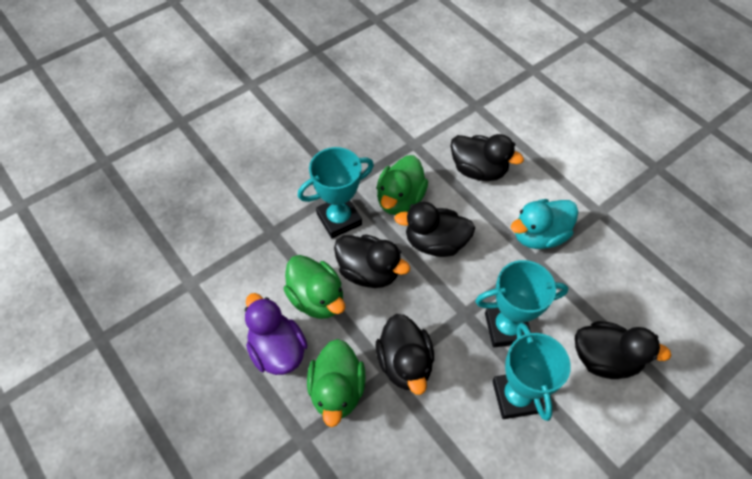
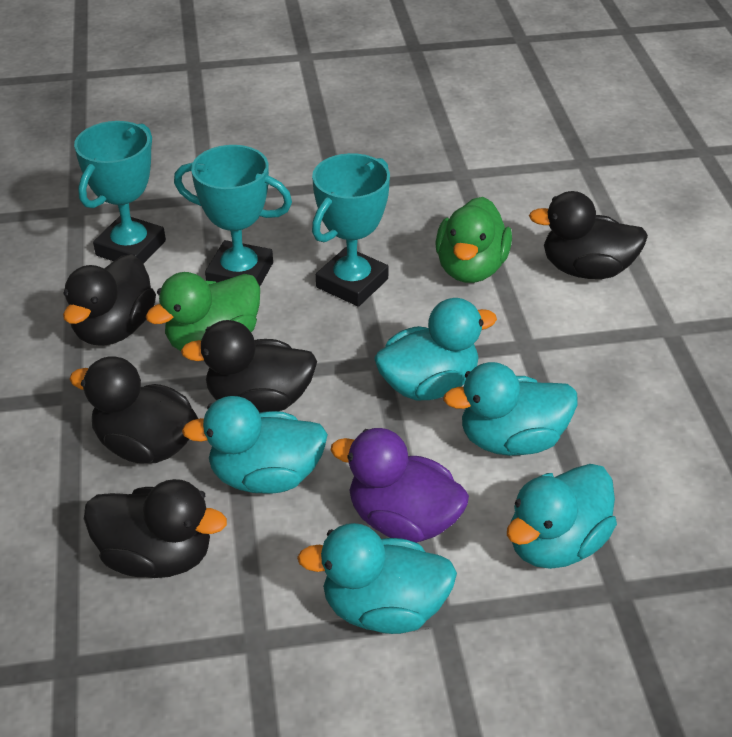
green duck: 3 -> 2
turquoise duck: 1 -> 5

